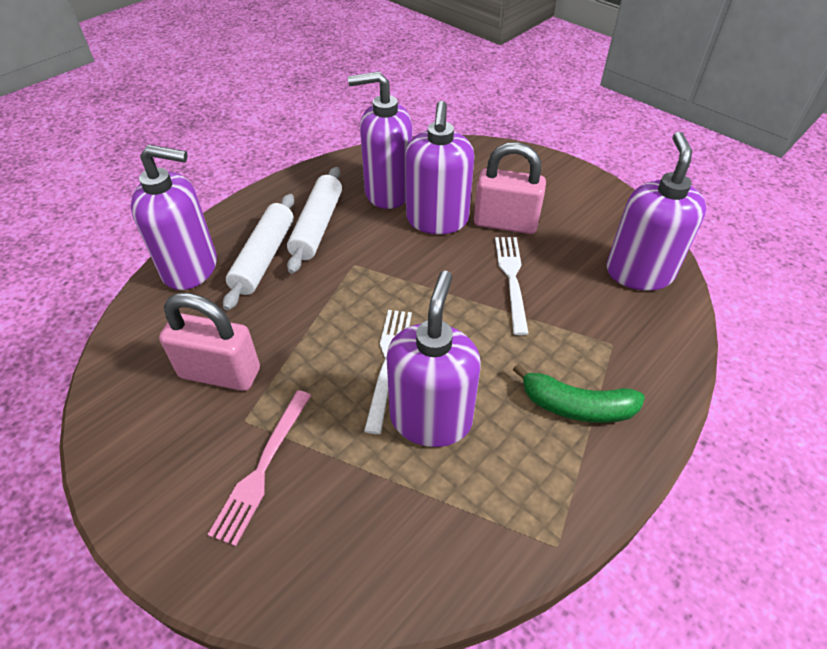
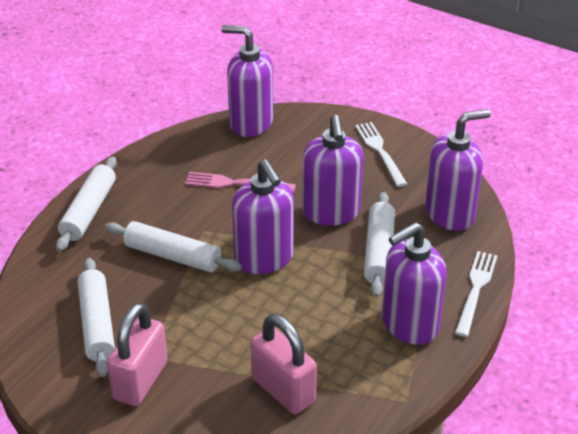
green banana: 1 -> 0
white rolling pin: 2 -> 4

